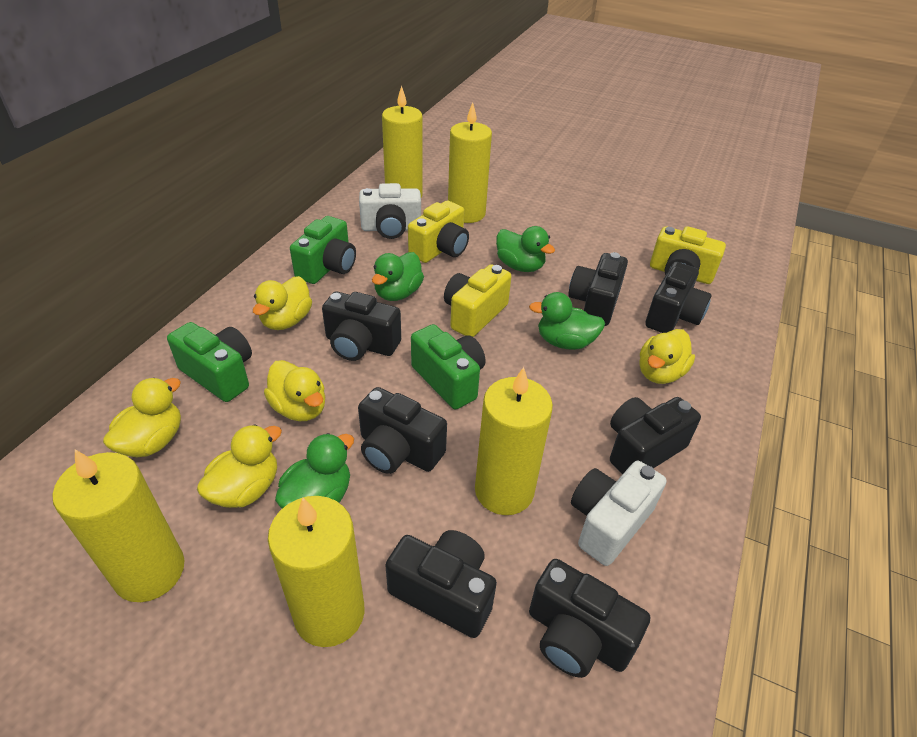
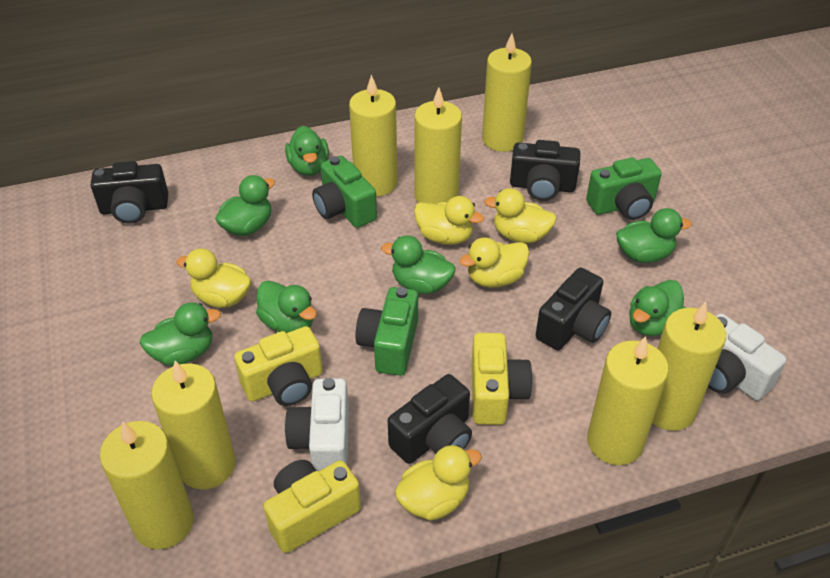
black camera: 7 -> 4
green duck: 4 -> 7
yellow candle: 5 -> 7

